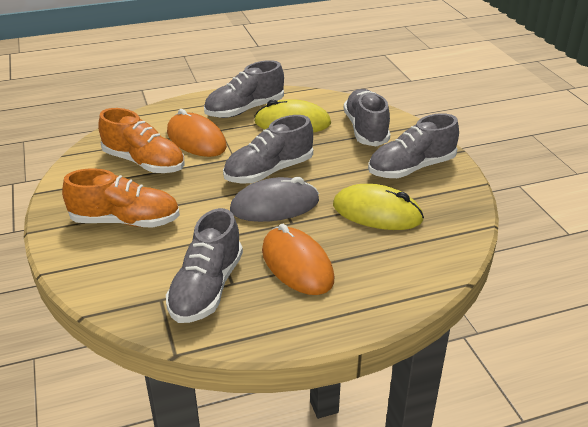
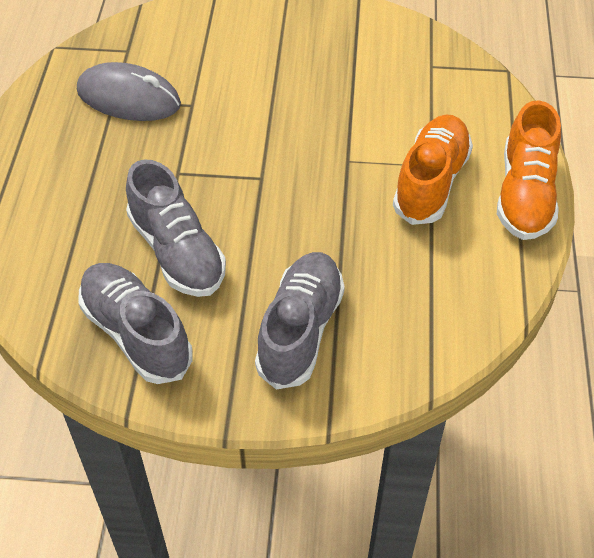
grey shoe: 5 -> 3
orange mouse: 2 -> 0
yellow mouse: 2 -> 0

